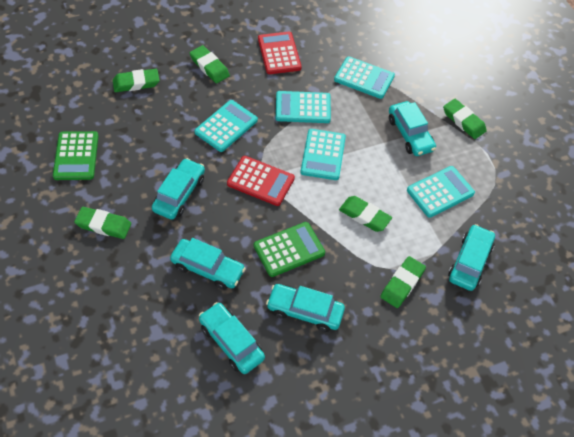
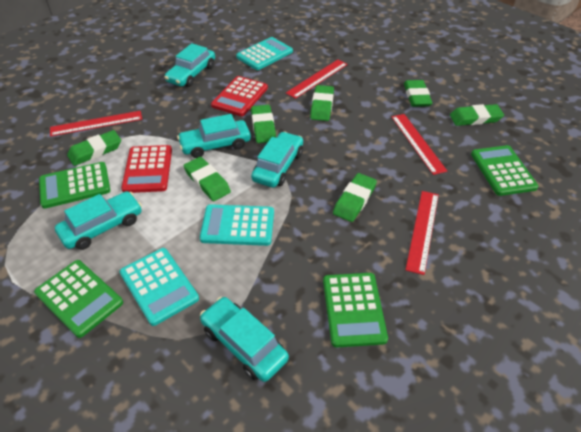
green calculator: 2 -> 4
green eraser: 6 -> 7
red ruler: 0 -> 4
turquoise calculator: 5 -> 3
turquoise car: 6 -> 5

